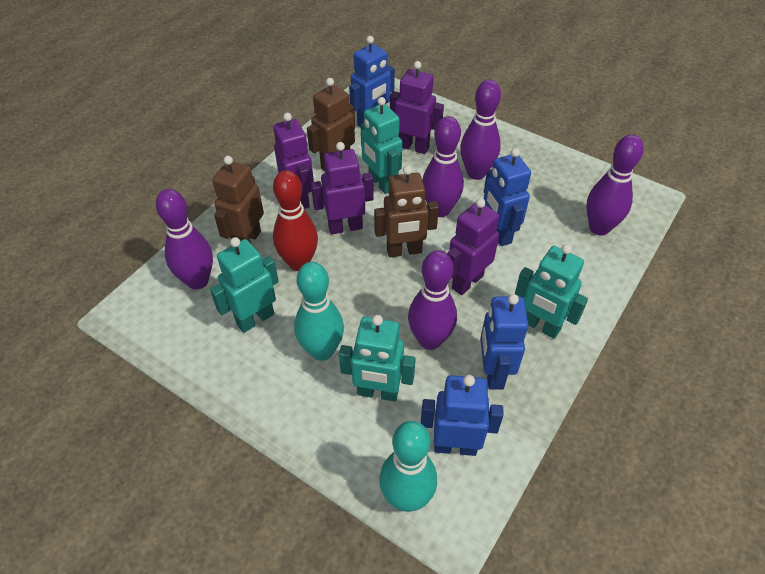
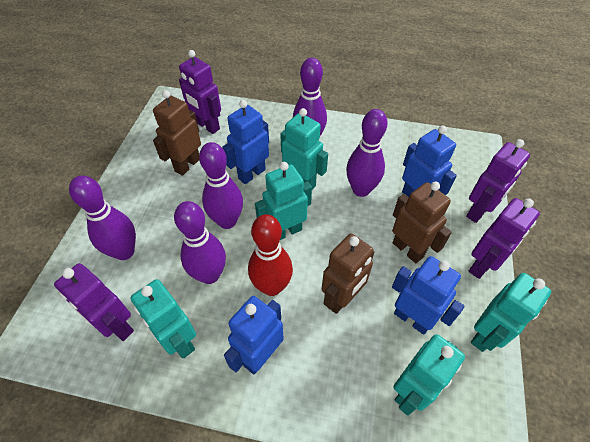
turquoise bowling pin: 2 -> 0
turquoise robot: 4 -> 5

